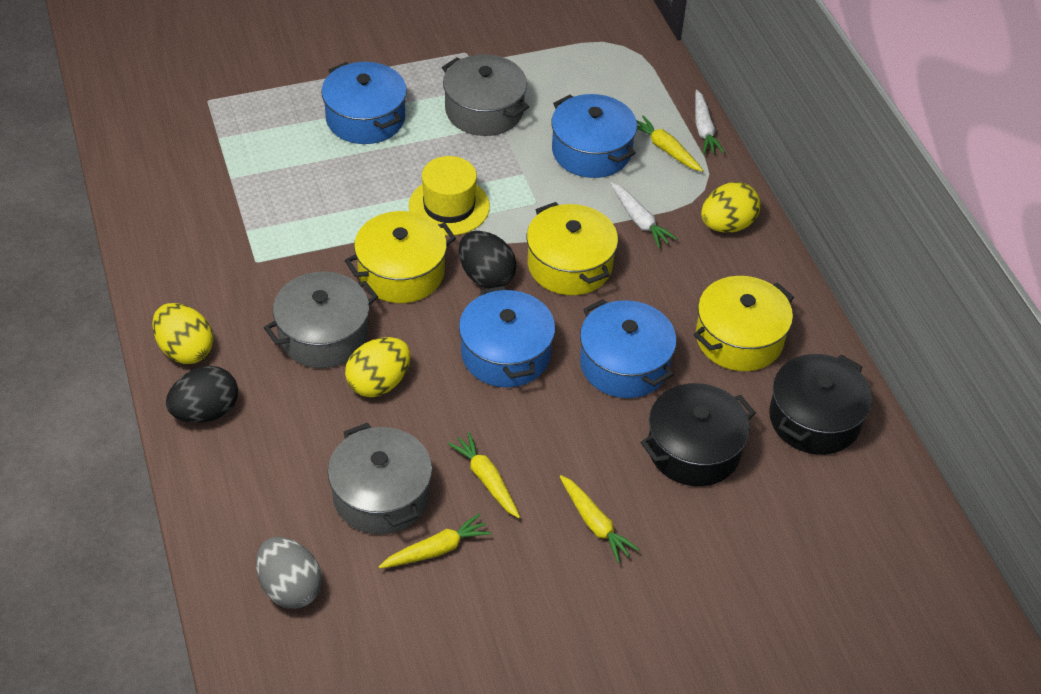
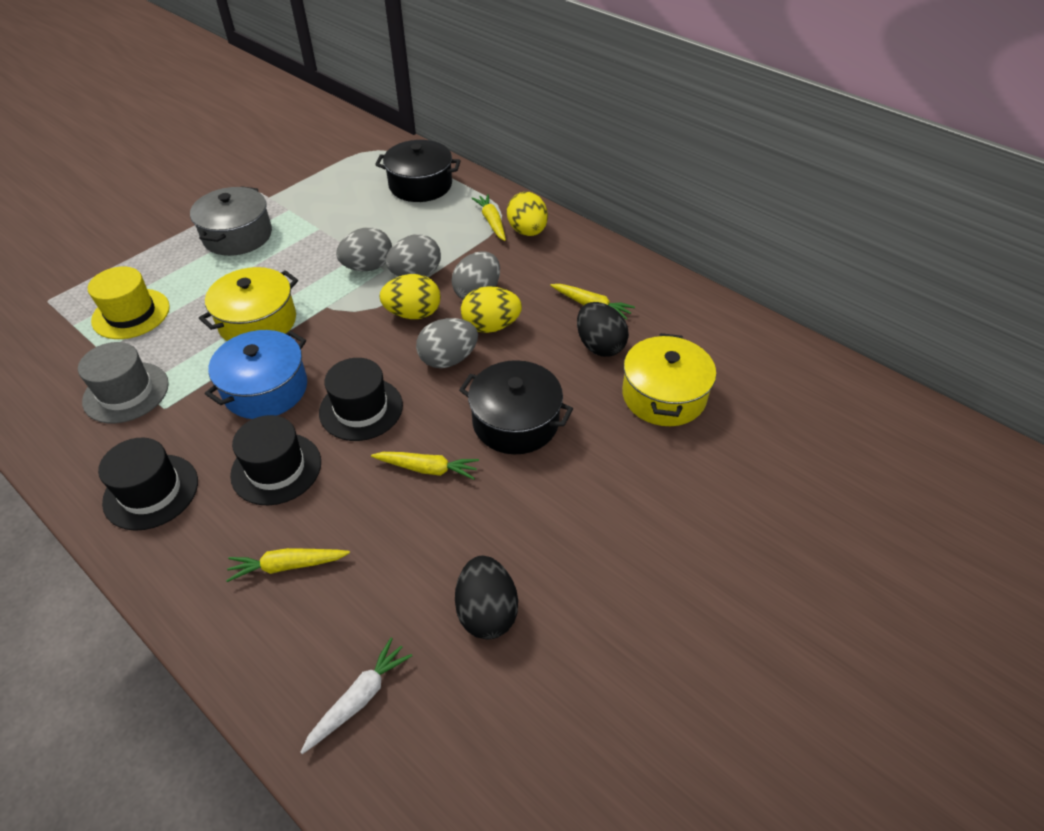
black hat: 0 -> 3
blue pot: 4 -> 1
grey egg: 1 -> 4
grey hat: 0 -> 1
grey pot: 3 -> 1
white carrot: 2 -> 1
yellow pot: 3 -> 2

